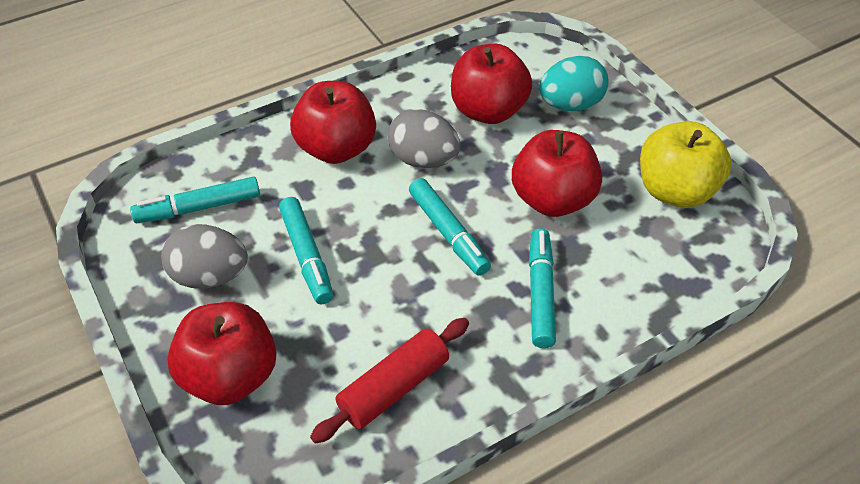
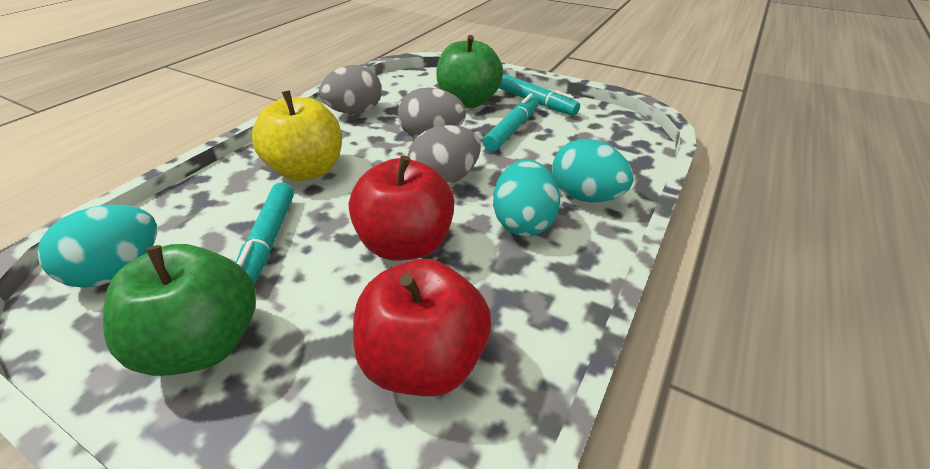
green apple: 0 -> 2
grey egg: 2 -> 3
red apple: 4 -> 2
red rolling pin: 1 -> 0
turquoise egg: 1 -> 3
turquoise marker: 4 -> 3

